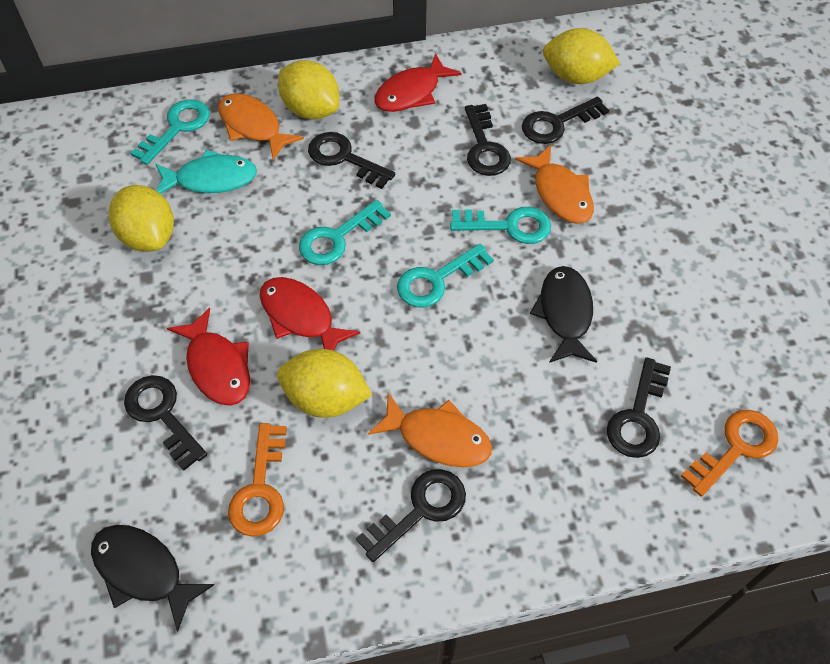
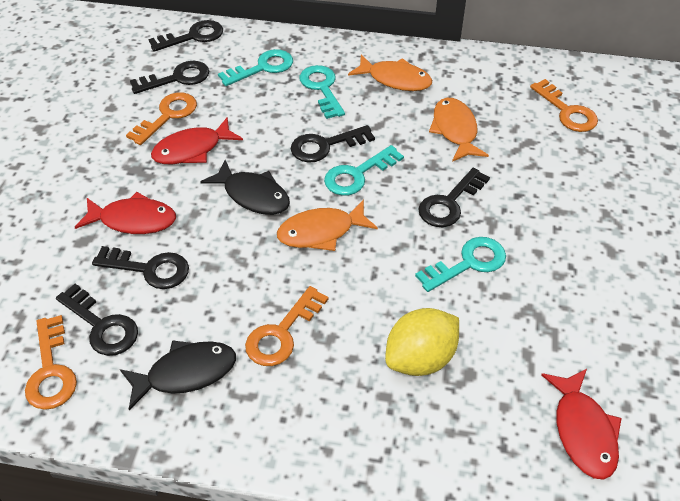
orange key: 2 -> 4
turquoise fish: 1 -> 0
yellow lemon: 4 -> 1

